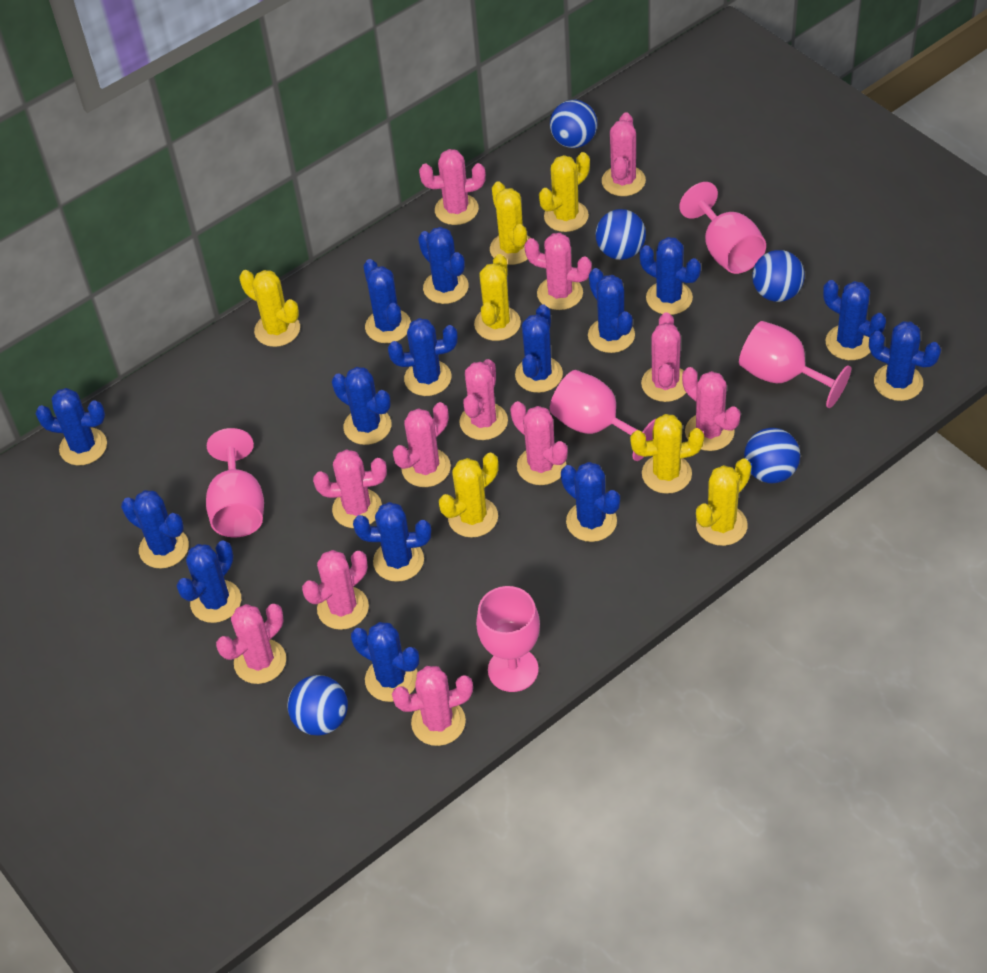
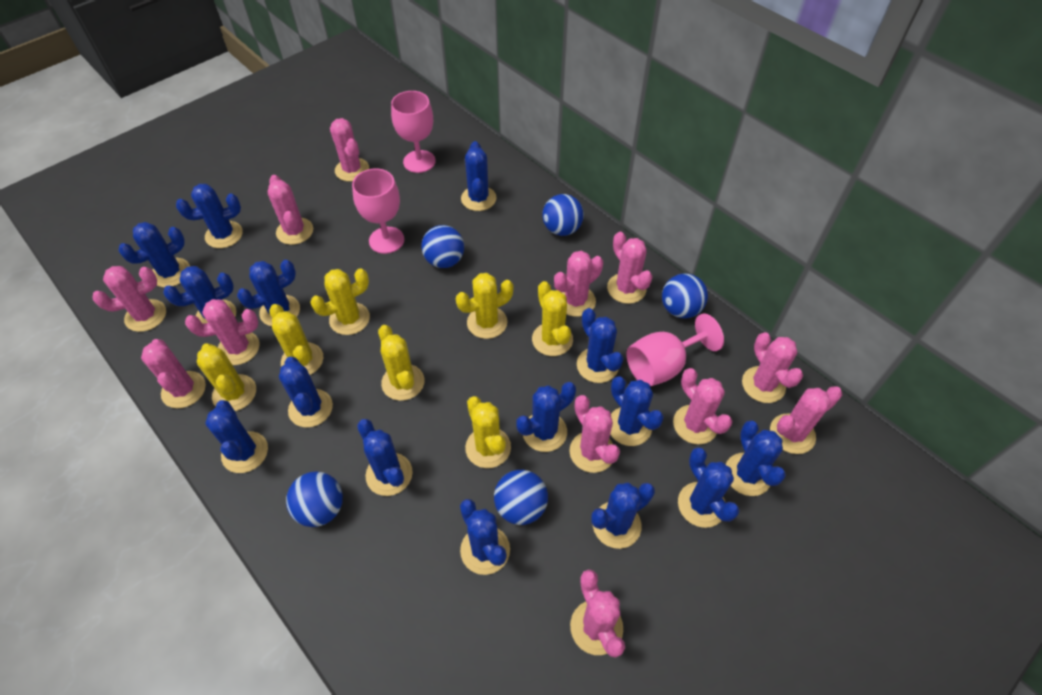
pink goblet: 5 -> 3

